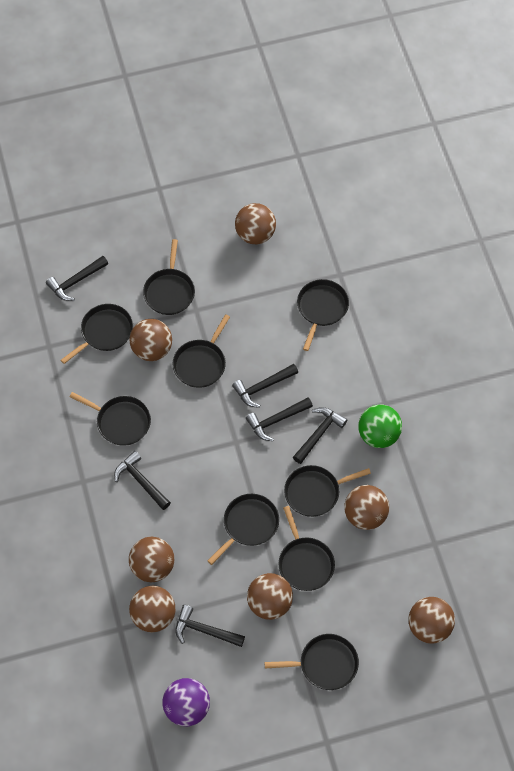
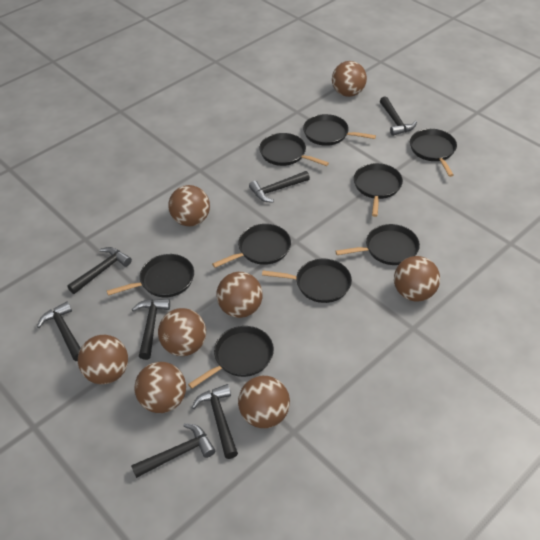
black hammer: 6 -> 7
brown ball: 7 -> 8
green ball: 1 -> 0
purple ball: 1 -> 0

